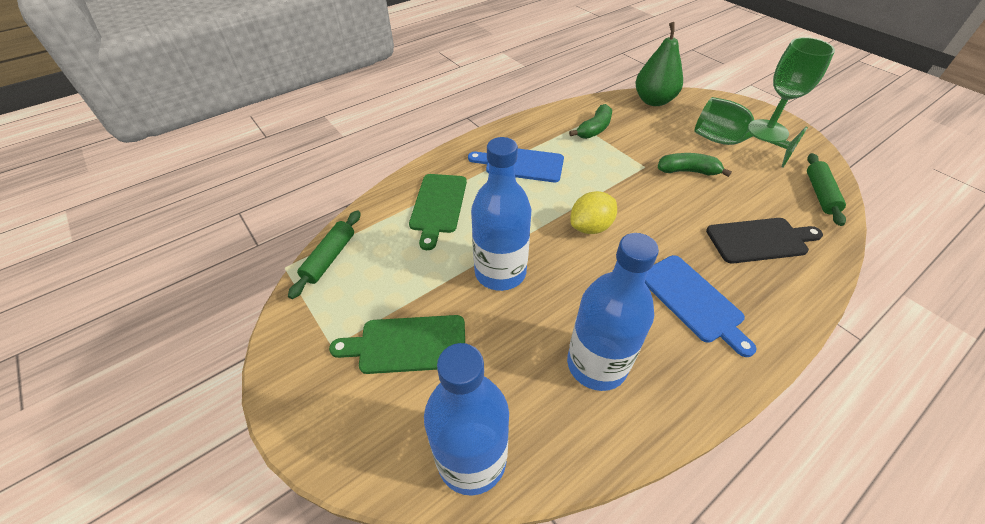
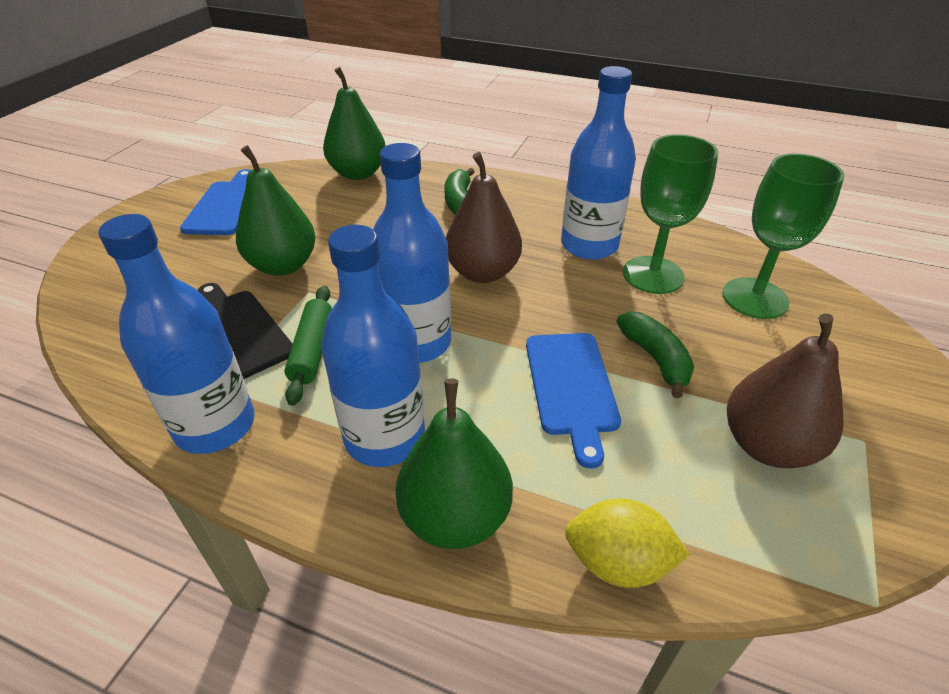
blue bottle: 3 -> 4
brown pear: 0 -> 2
green cutting board: 2 -> 0
green pear: 1 -> 3
green rolling pin: 2 -> 1

